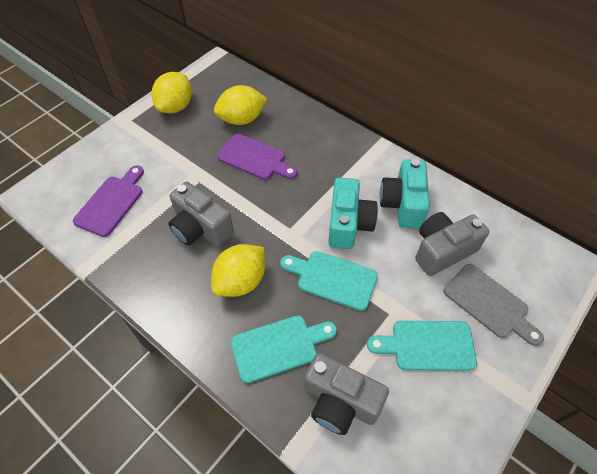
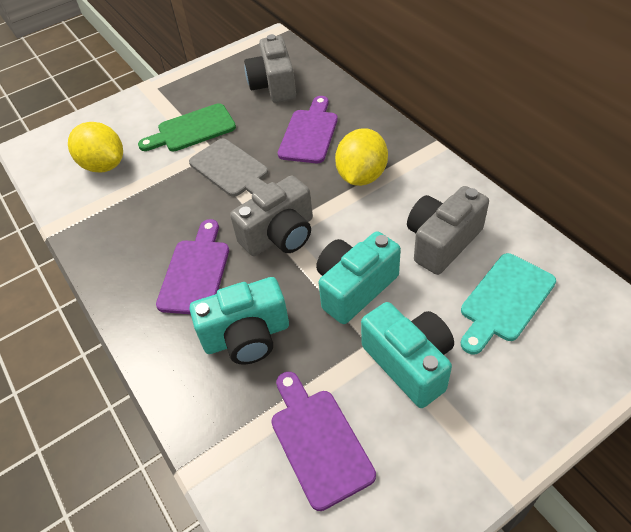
green cutting board: 0 -> 1
purple cutting board: 2 -> 3
turquoise camera: 2 -> 3
turquoise cutting board: 3 -> 1
yellow lemon: 3 -> 2

